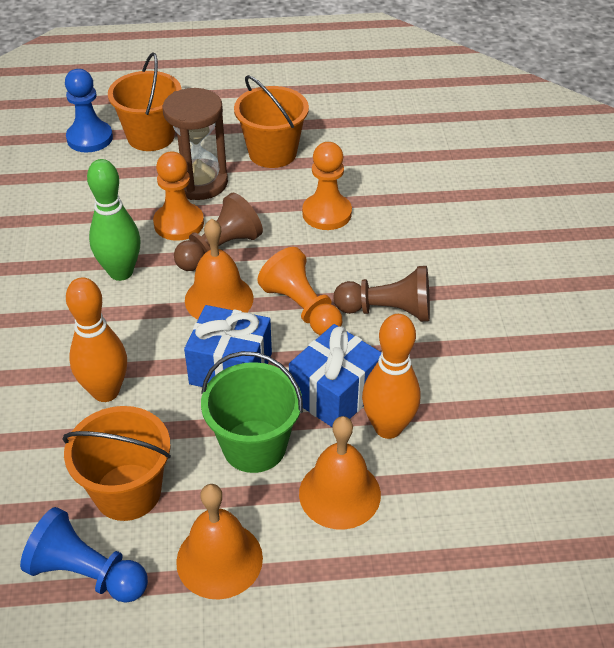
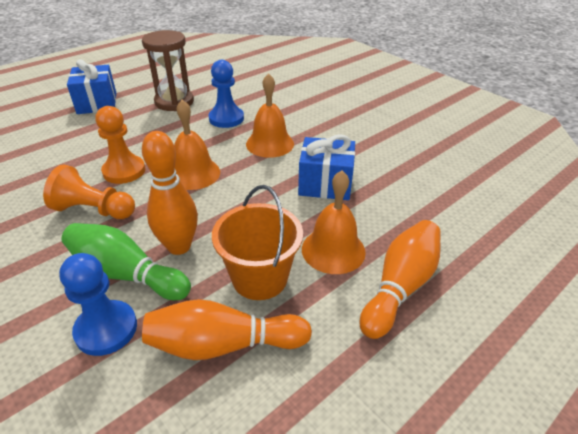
brown pawn: 2 -> 0
green bucket: 1 -> 0
orange bowling pin: 2 -> 3
orange bucket: 3 -> 1
orange pawn: 3 -> 2

